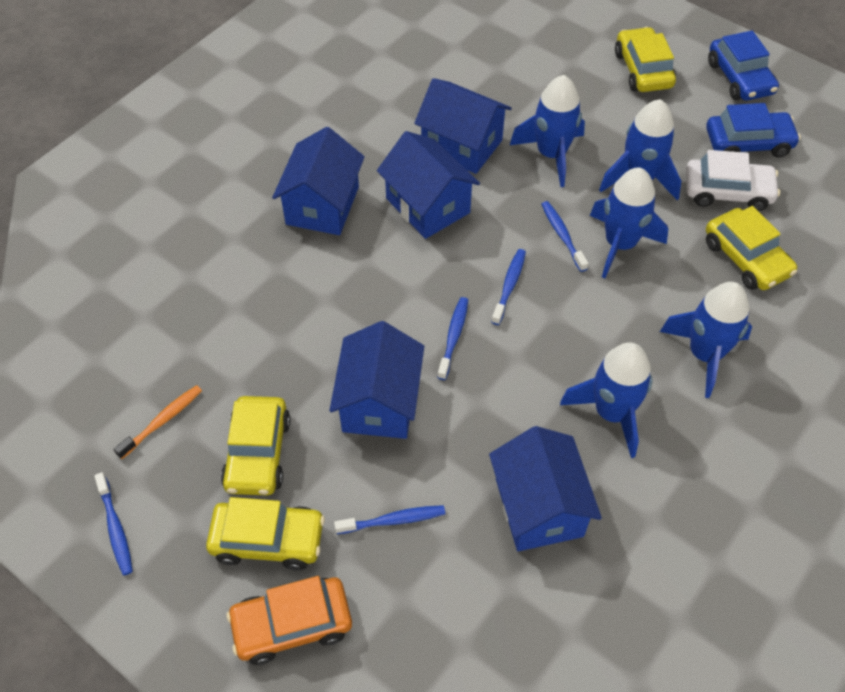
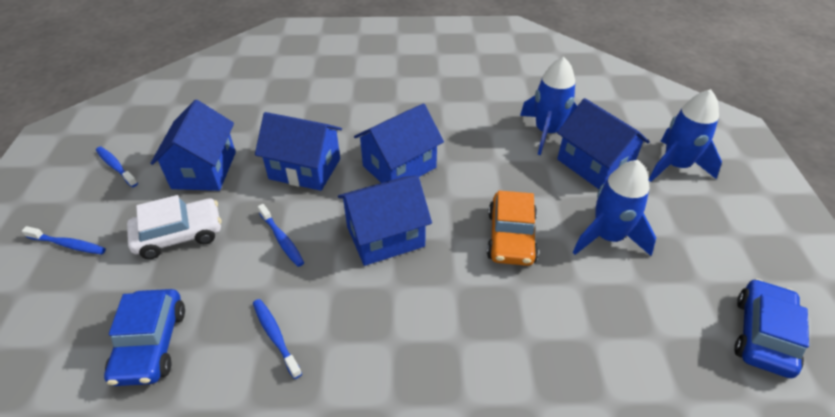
blue rocket: 5 -> 3
blue toothbrush: 5 -> 4
orange toothbrush: 1 -> 0
yellow car: 4 -> 0

